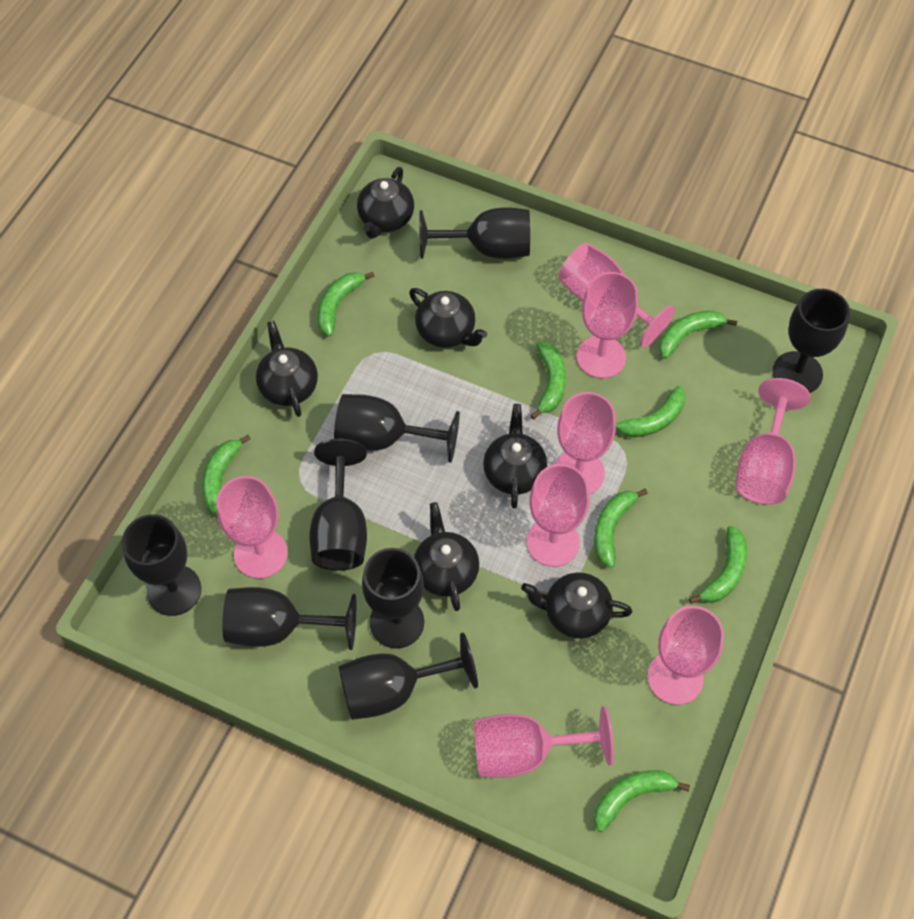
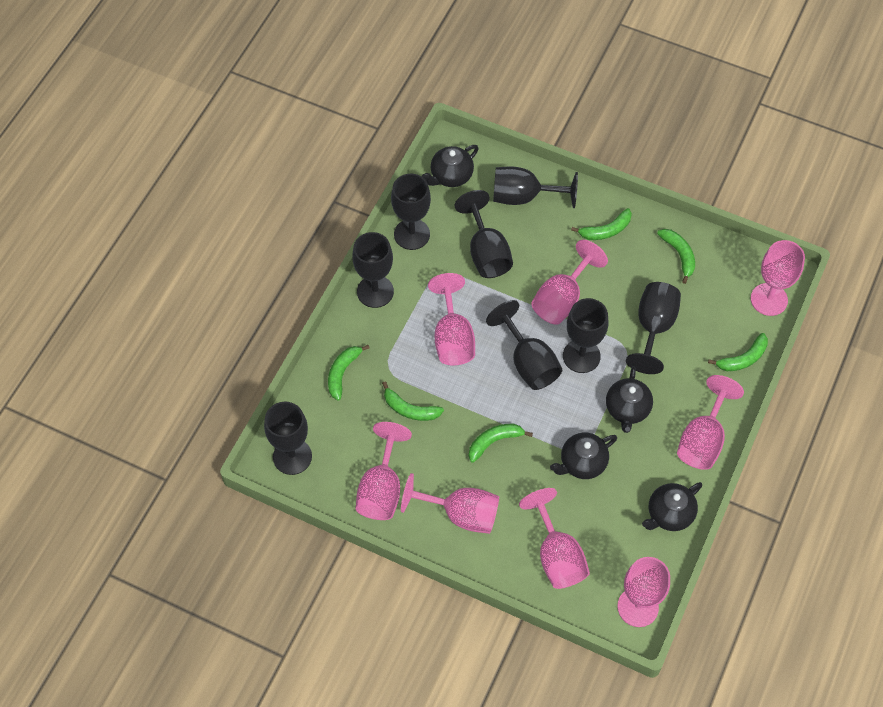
black teapot: 6 -> 4
green banana: 8 -> 6

